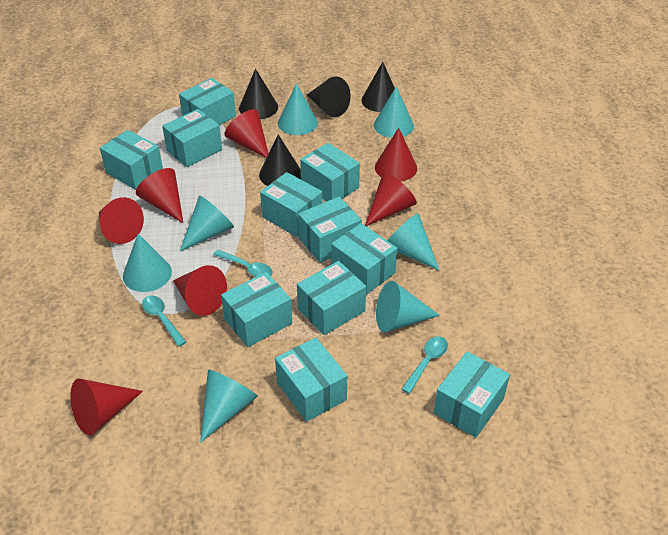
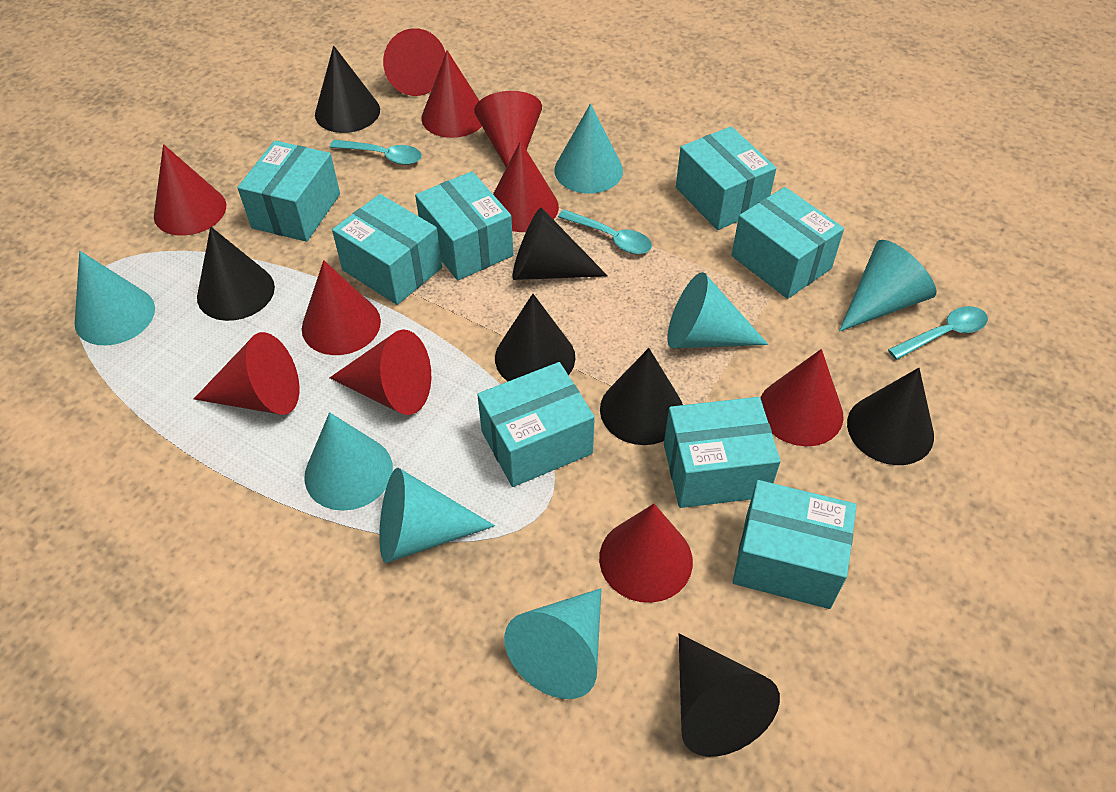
black cone: 4 -> 7
red cone: 7 -> 10
turquoise box: 11 -> 8

